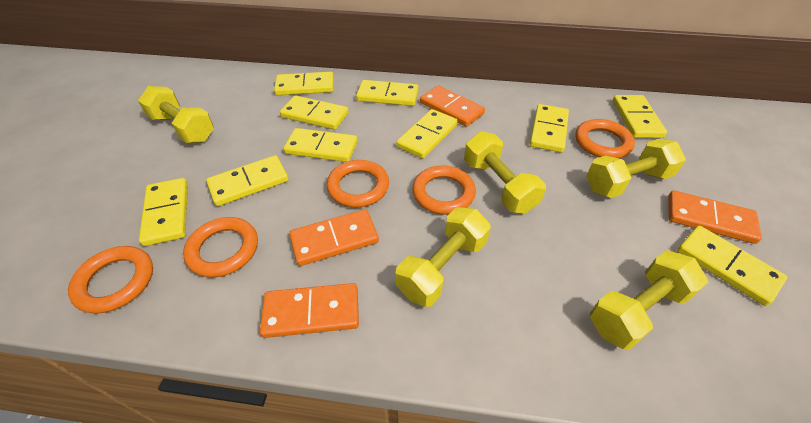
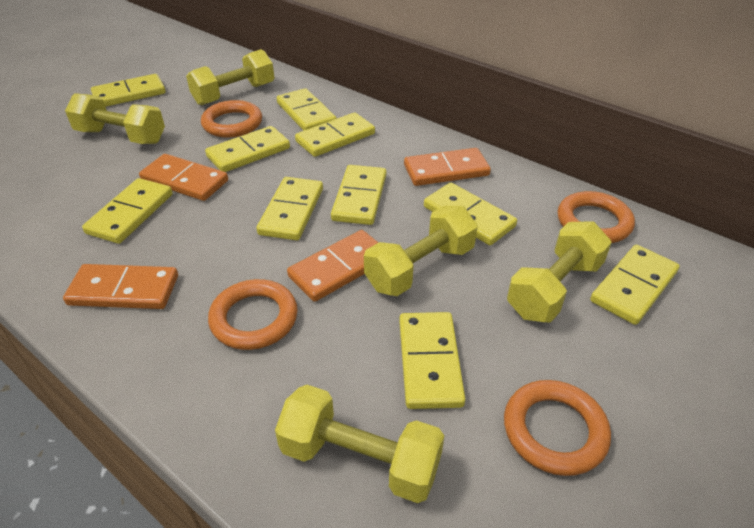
orange ring: 5 -> 4

